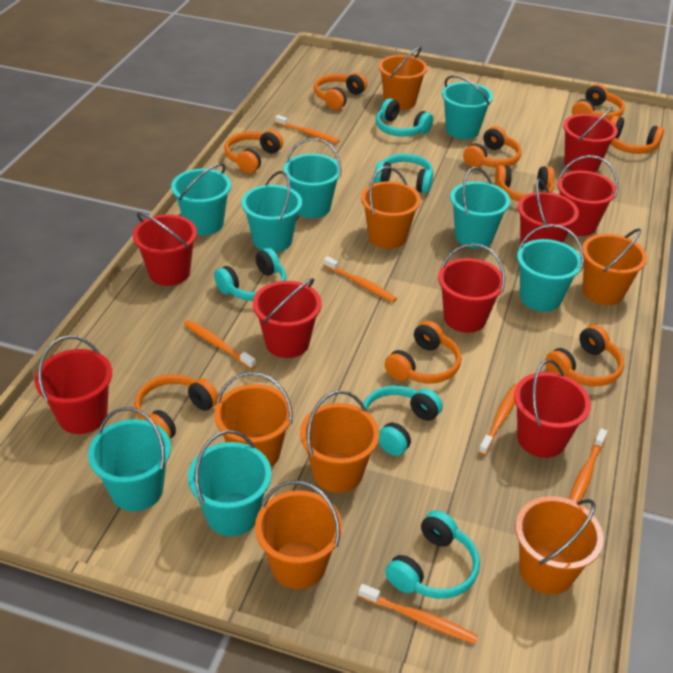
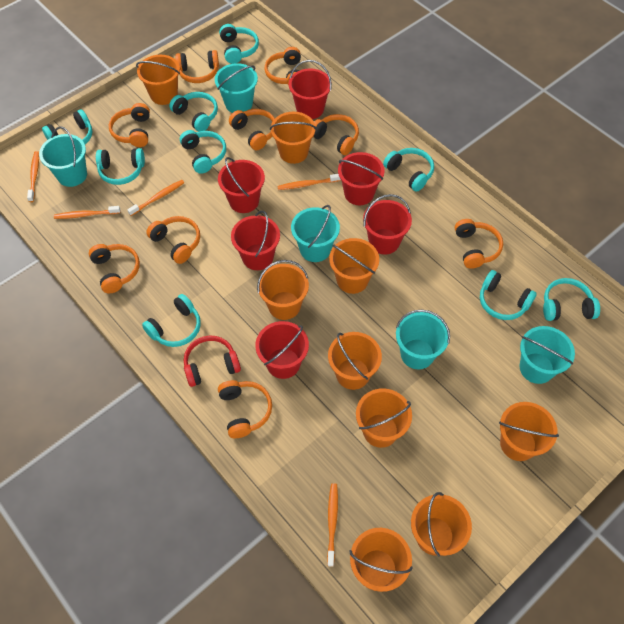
orange bucket: 7 -> 9
orange toothbrush: 6 -> 5
red bucket: 8 -> 6
red headphones: 0 -> 1
turquoise bucket: 8 -> 5
turquoise headphones: 5 -> 9

